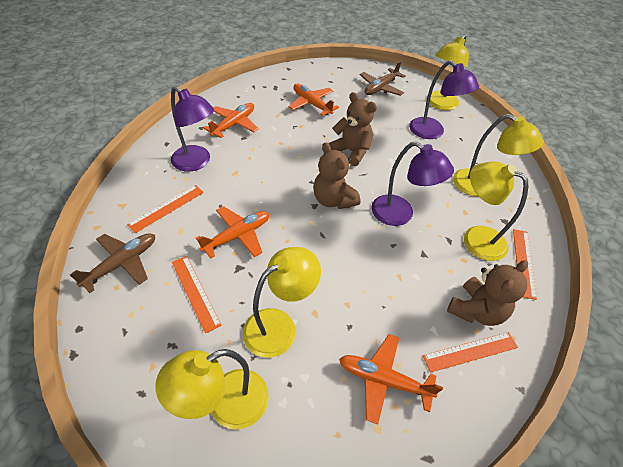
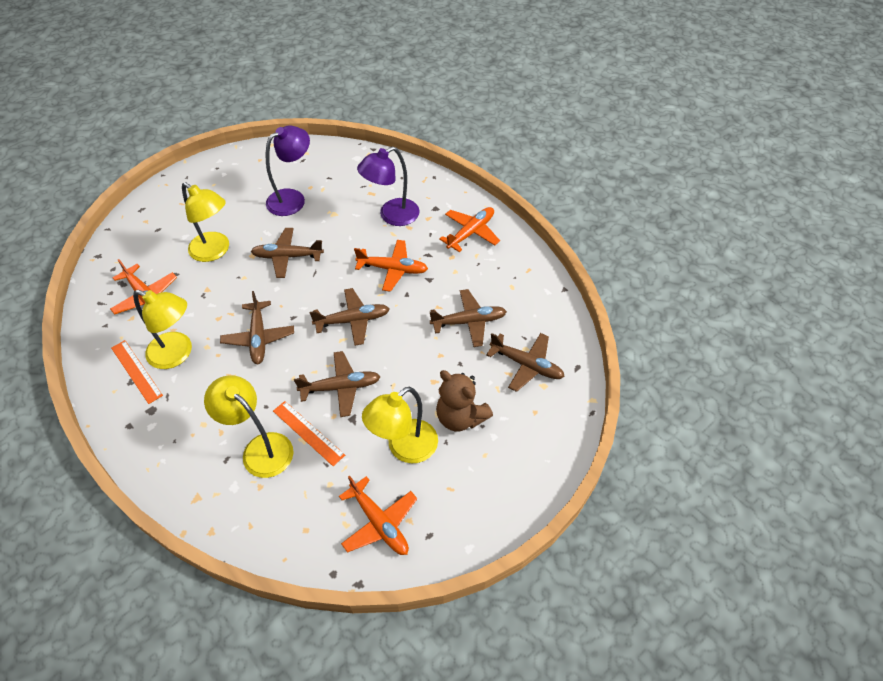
brown plane: 2 -> 6
brown teddy bear: 3 -> 1
orange ruler: 4 -> 2
purple lamp: 3 -> 2
yellow lamp: 5 -> 4

